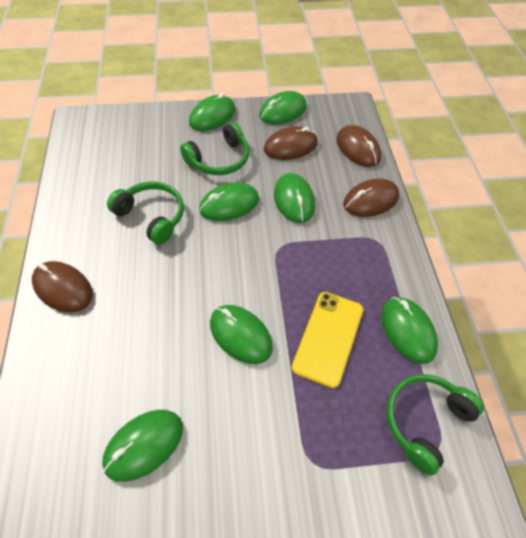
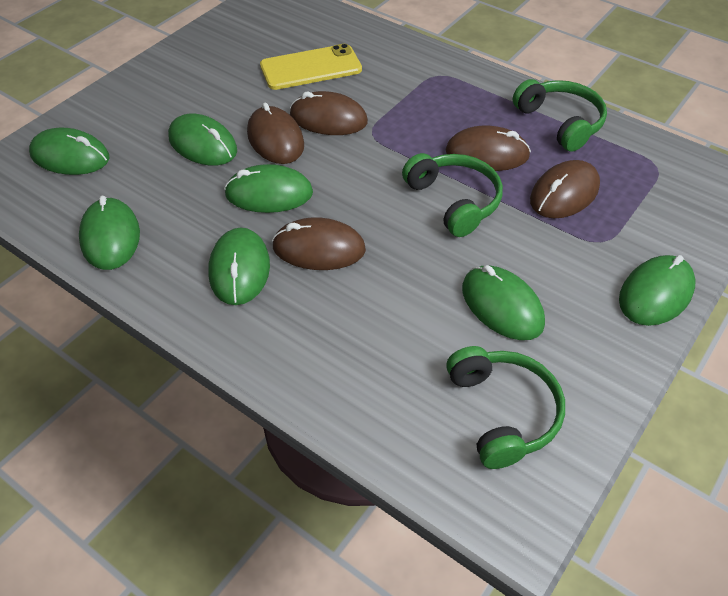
brown mouse: 4 -> 5

